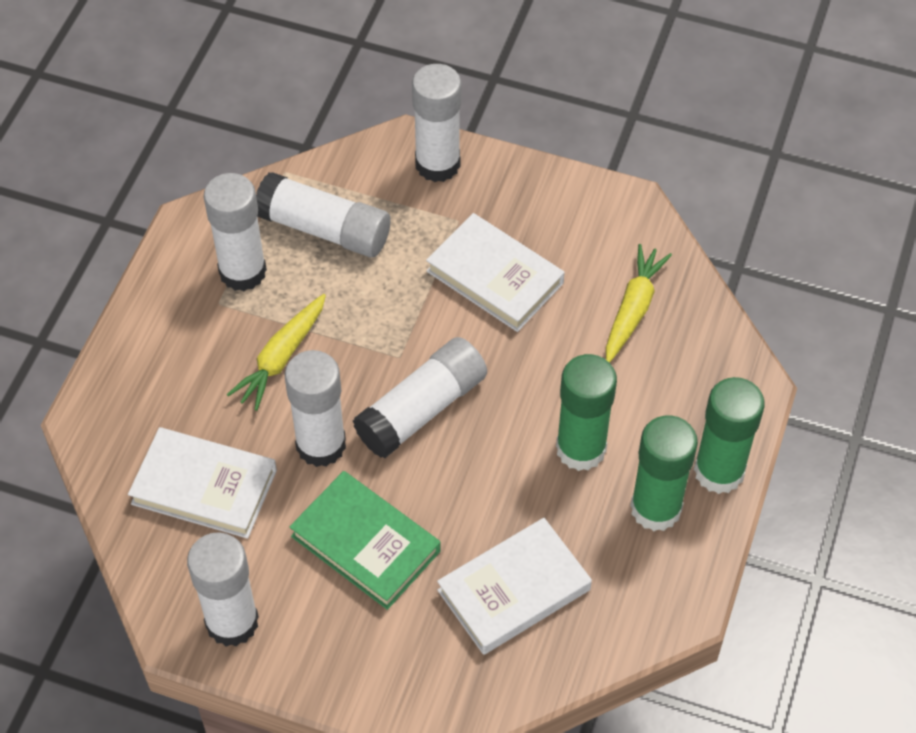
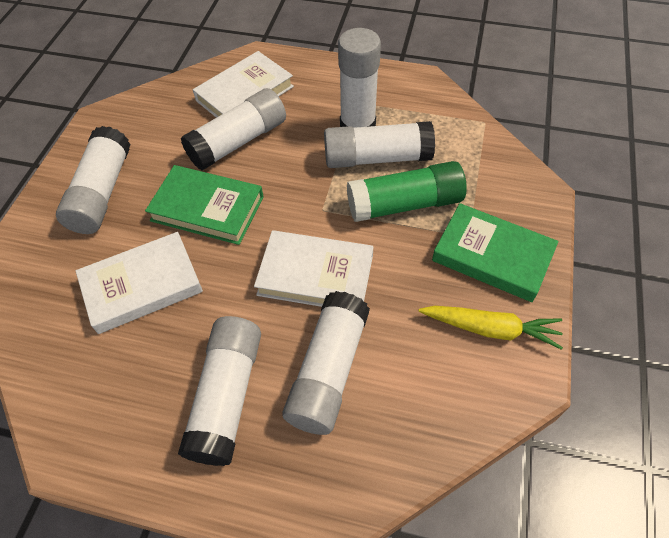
green book: 1 -> 2
green glue stick: 3 -> 1
yellow carrot: 2 -> 1

